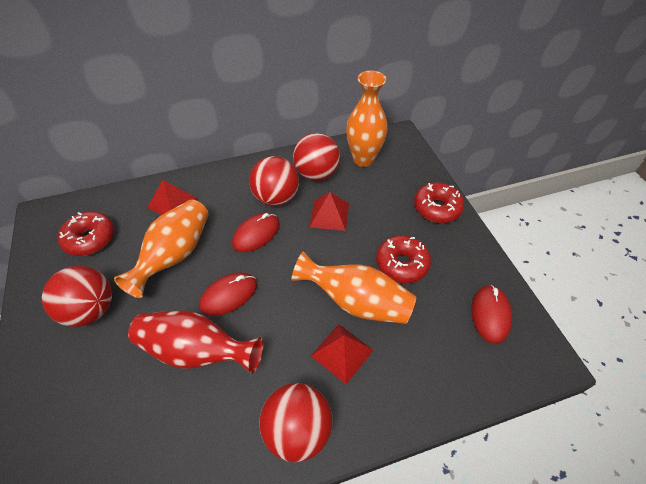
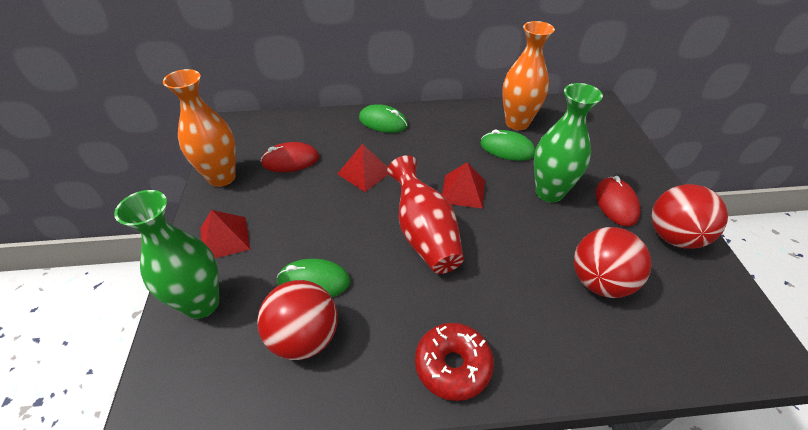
green mouse: 0 -> 3
green vase: 0 -> 2
orange vase: 3 -> 2
red ball: 4 -> 3
red donut: 3 -> 1
red mouse: 3 -> 2

